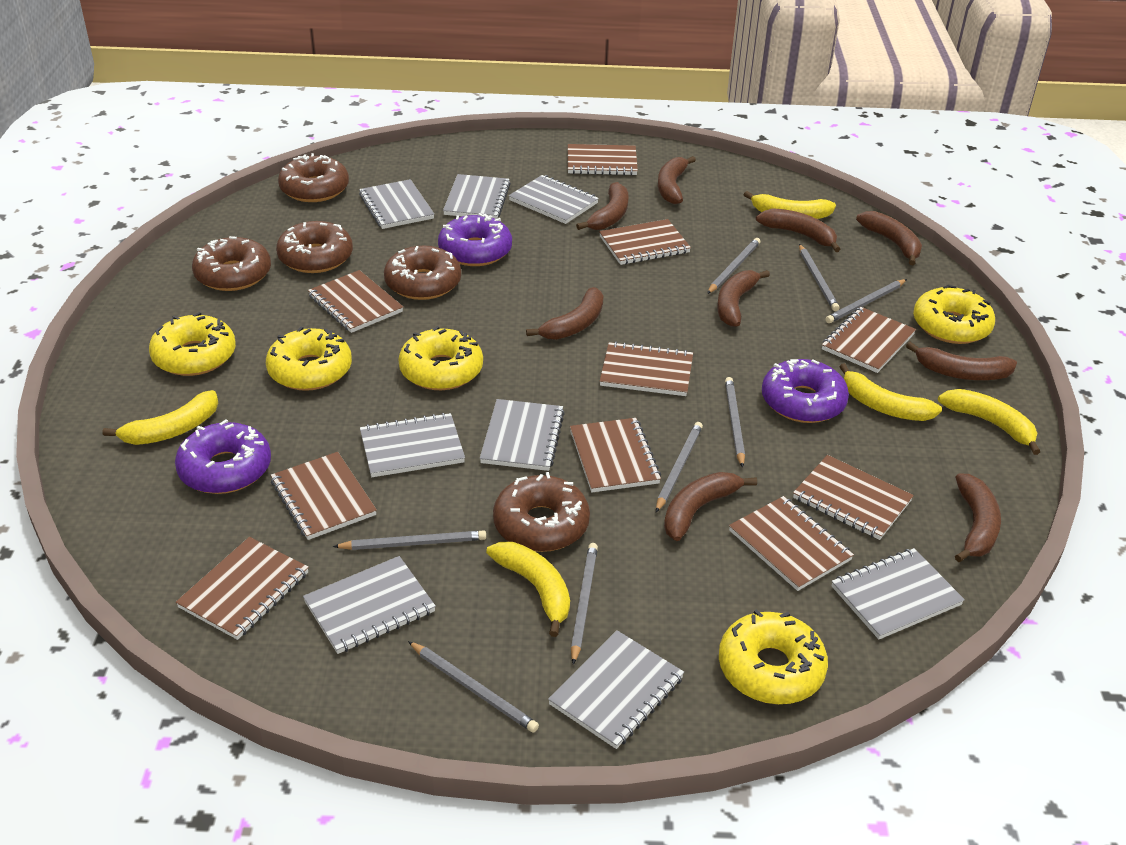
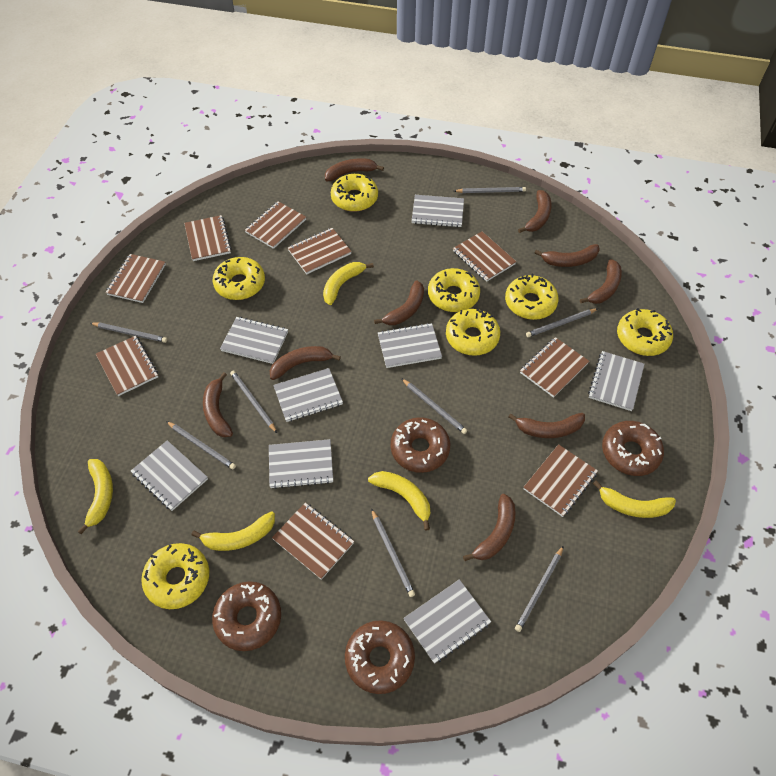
brown donut: 5 -> 4
brown notebook: 10 -> 9
purple donut: 3 -> 0
yellow donut: 5 -> 7

